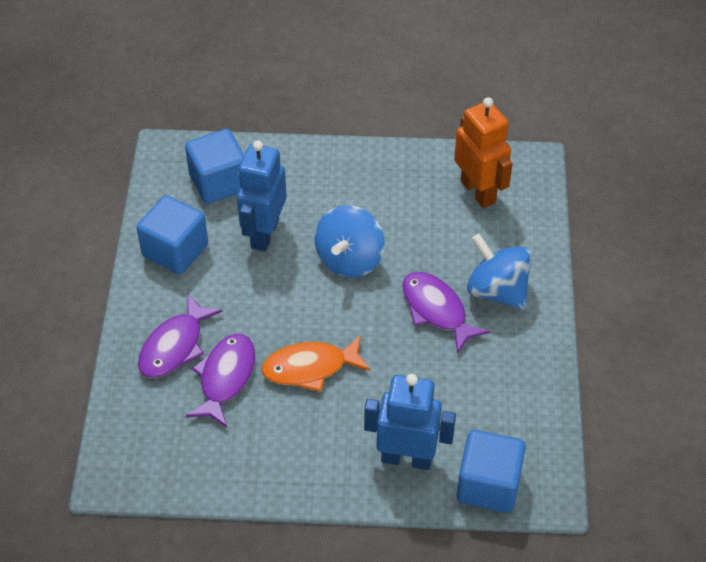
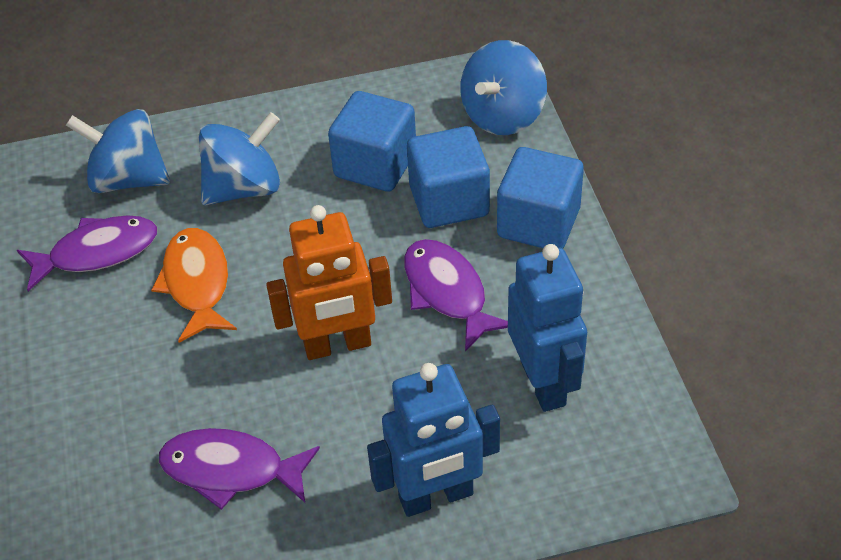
blue spinning top: 2 -> 3

